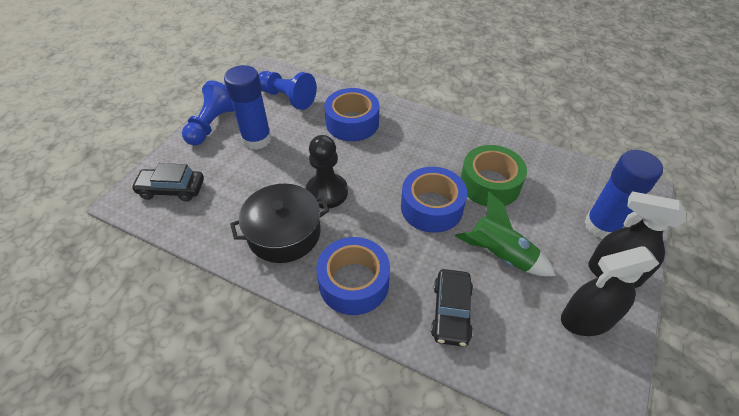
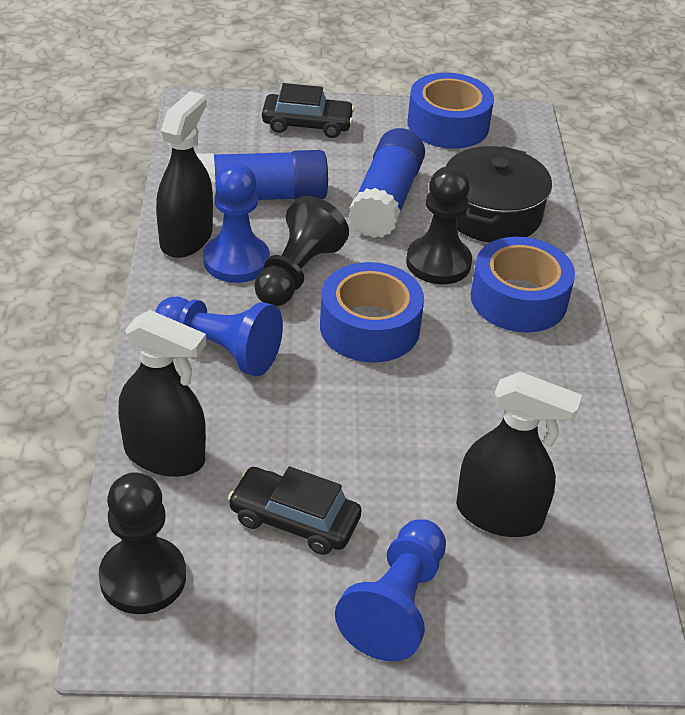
black pawn: 1 -> 3
black spray bottle: 2 -> 3
blue pawn: 2 -> 3
green rocket: 1 -> 0
green tape: 1 -> 0

